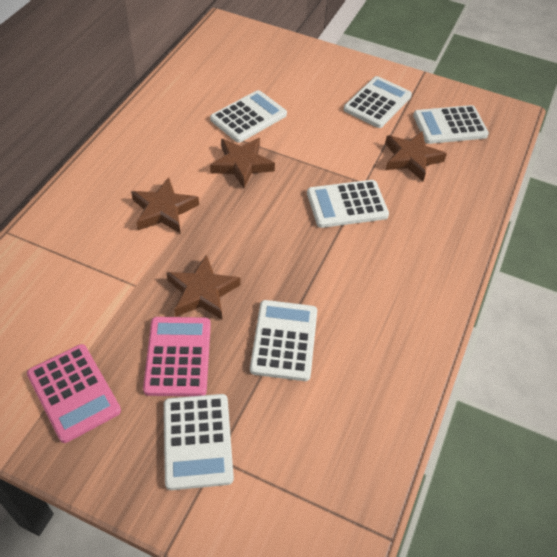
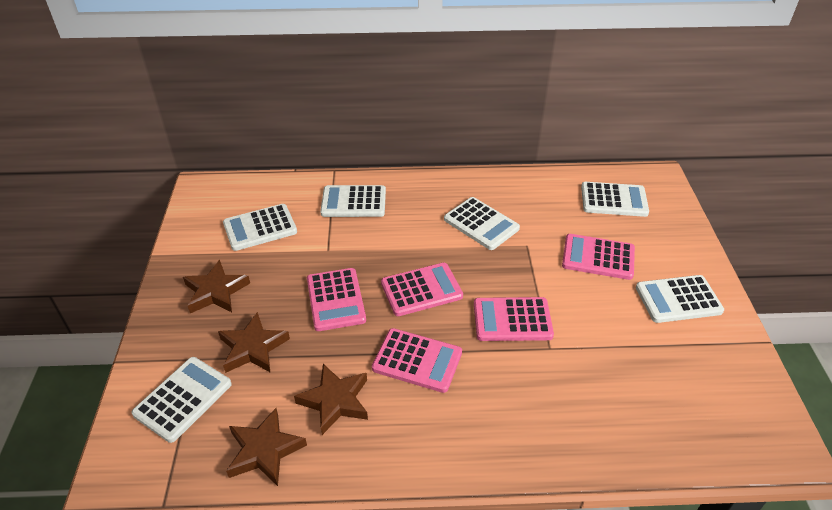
pink calculator: 2 -> 5

